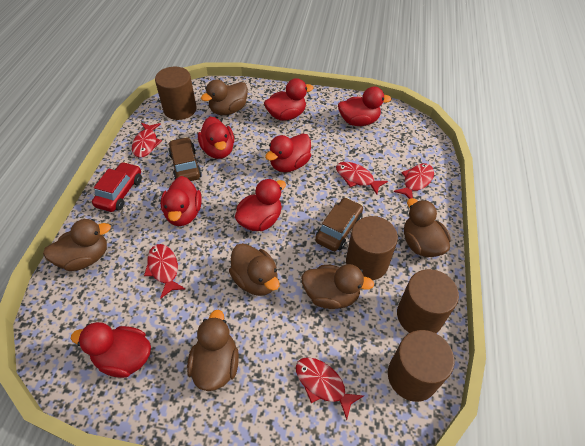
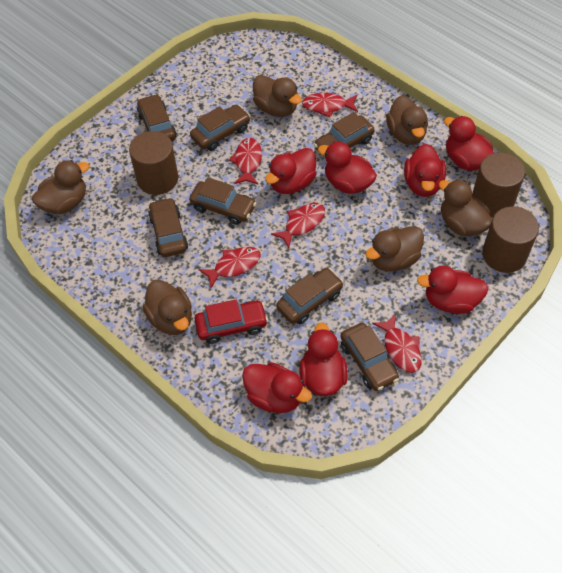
brown car: 2 -> 7
brown cylinder: 4 -> 3

